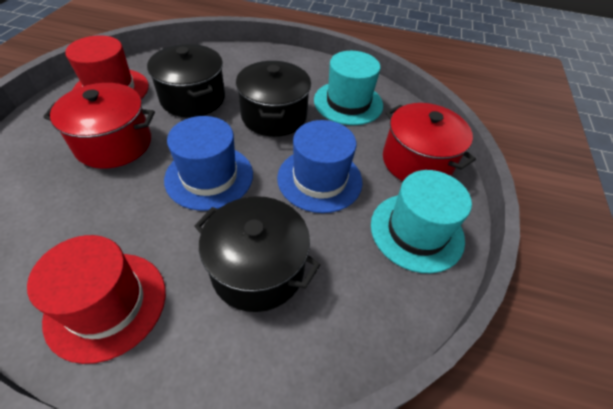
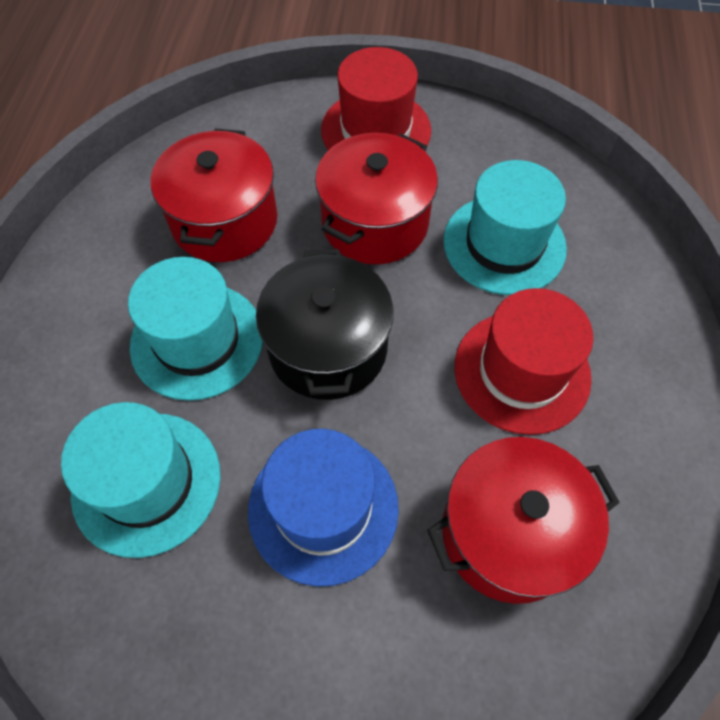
black pot: 3 -> 1
blue hat: 2 -> 1
red pot: 2 -> 3
turquoise hat: 2 -> 3

